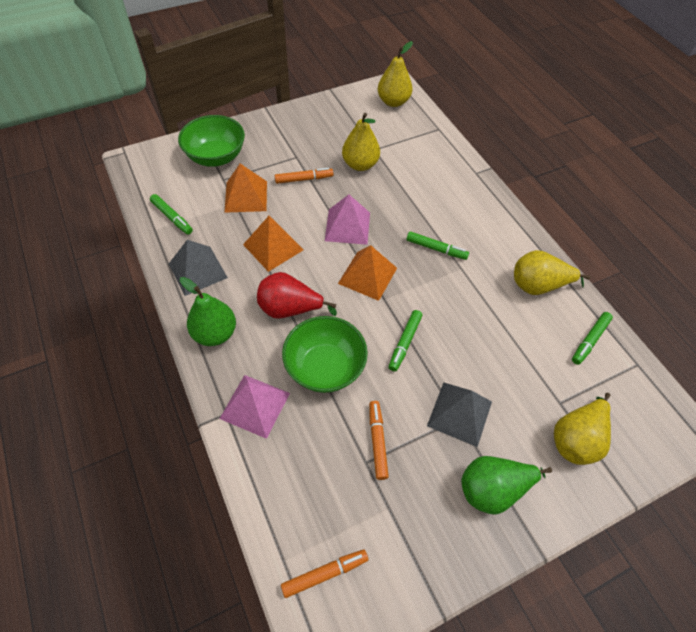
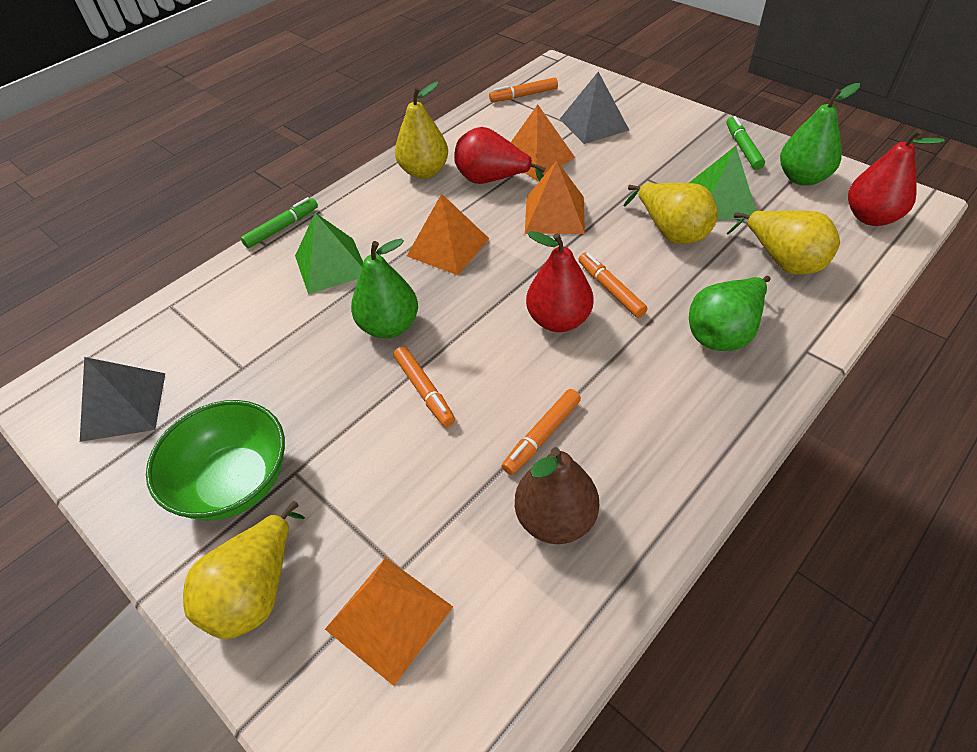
brown pear: 0 -> 1
green bowl: 2 -> 1
green marker: 4 -> 2
green pear: 2 -> 3
green pyramid: 0 -> 2
orange marker: 3 -> 4
orange pyramid: 3 -> 4
pink pyramid: 2 -> 0
red pear: 1 -> 3

